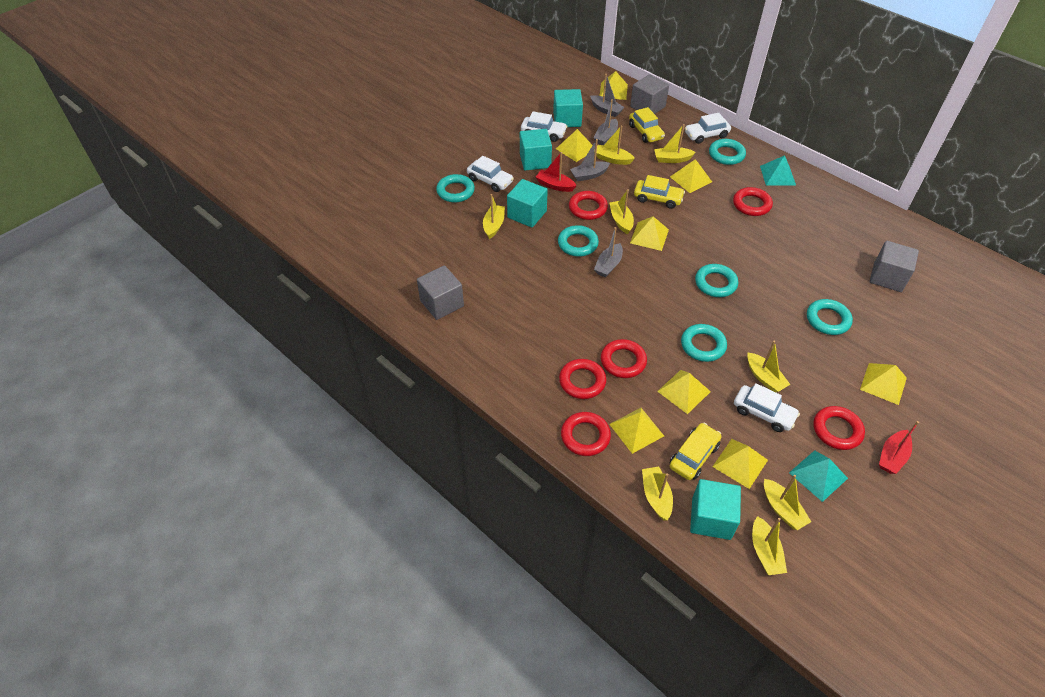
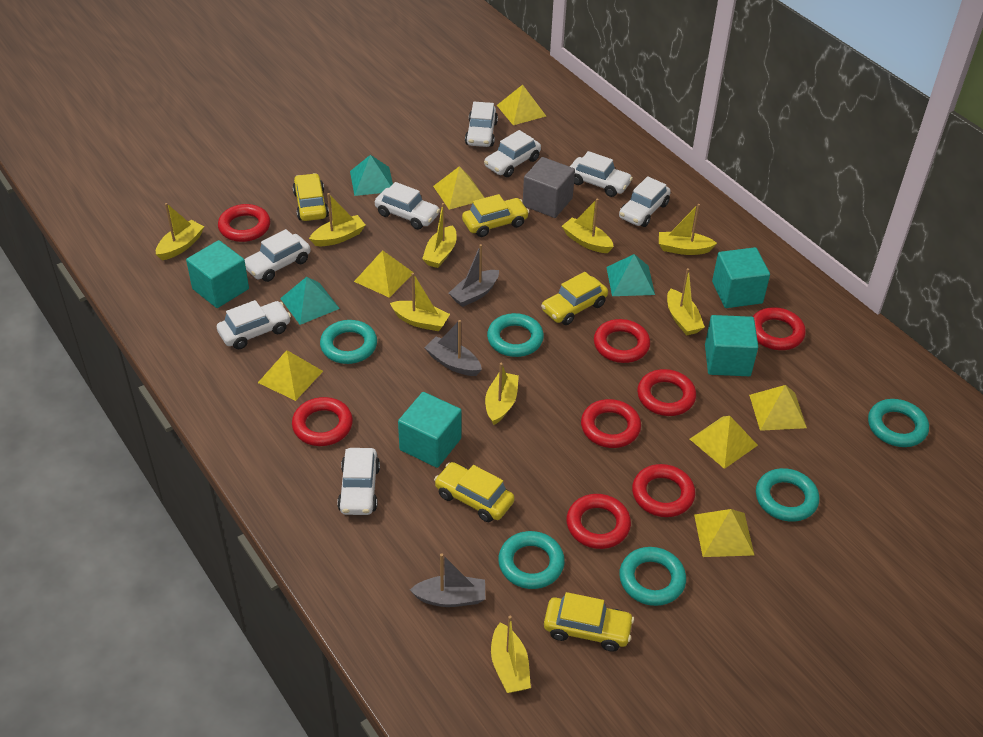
grey boat: 4 -> 3
grey cube: 3 -> 1
red boat: 2 -> 0
red ring: 6 -> 8
turquoise pyramid: 2 -> 3
white car: 4 -> 8
yellow boat: 8 -> 9
yellow car: 3 -> 5
yellow pyramid: 8 -> 7

